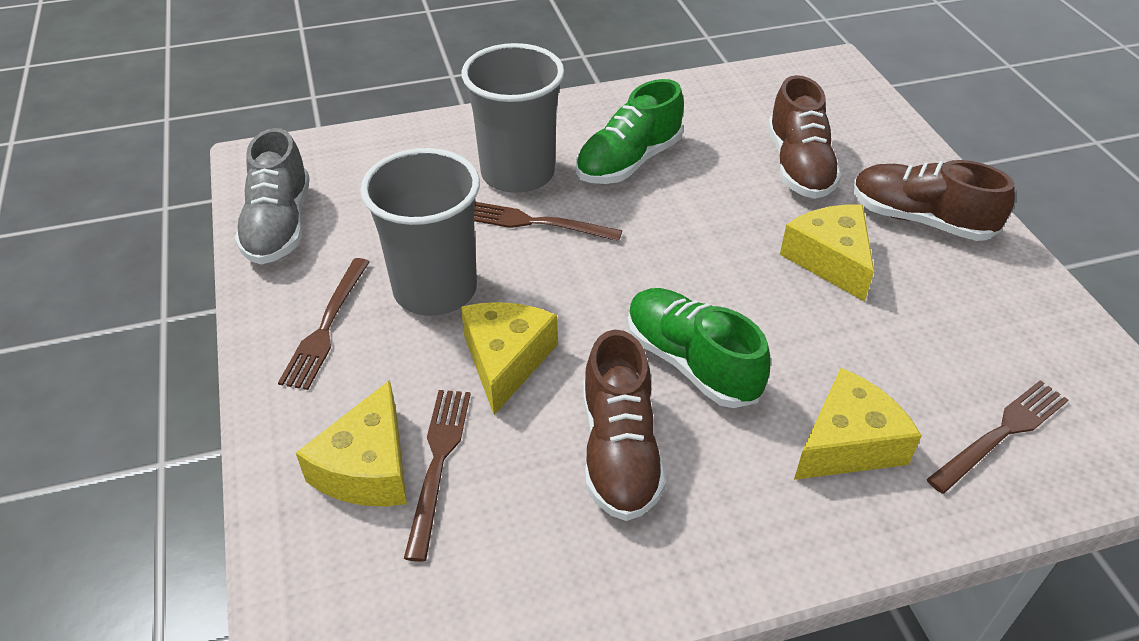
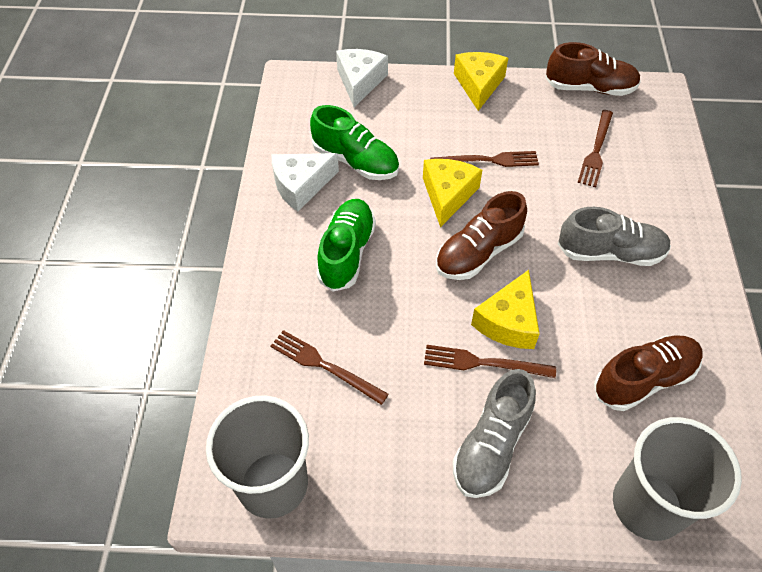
grey shoe: 1 -> 2
white cheese: 0 -> 2
yellow cheese: 4 -> 3

